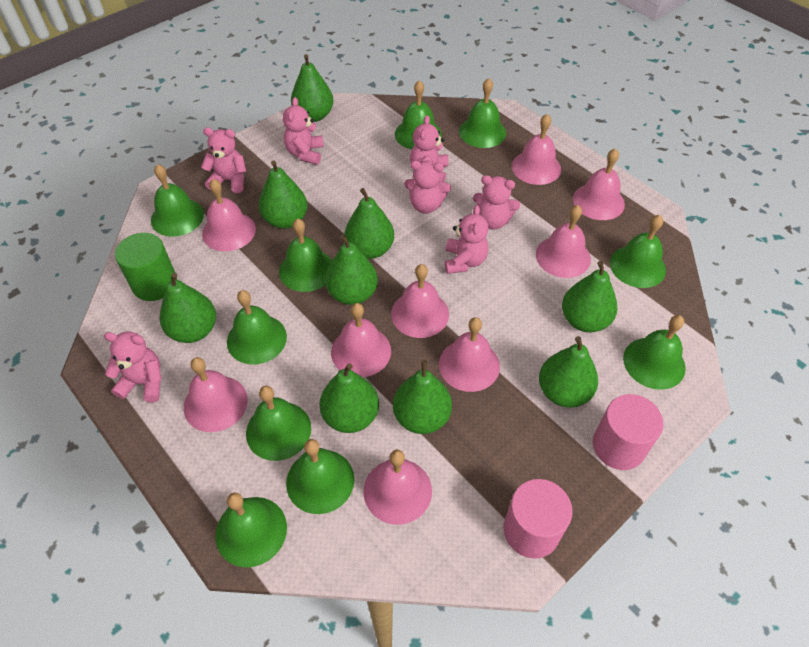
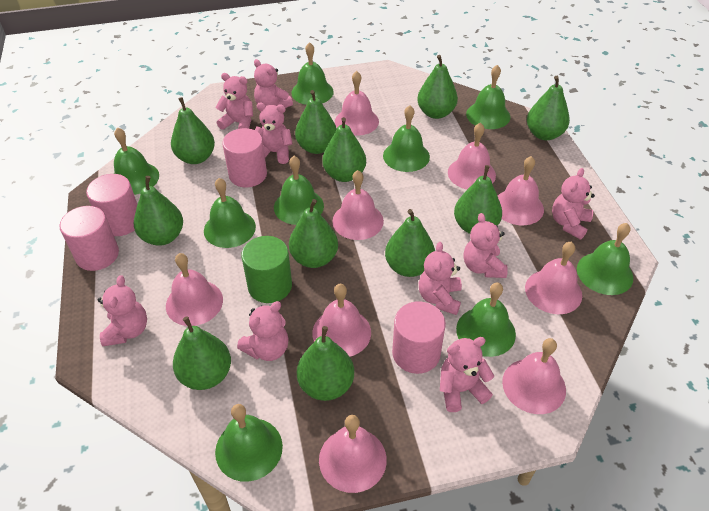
green bell: 10 -> 9
green pear: 9 -> 11
pink cylinder: 2 -> 4
pink teddy bear: 7 -> 9

